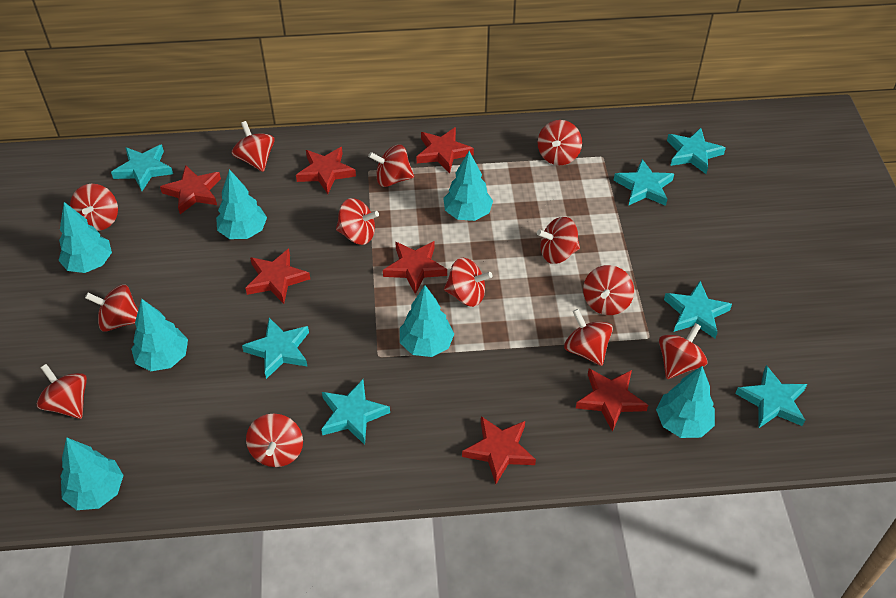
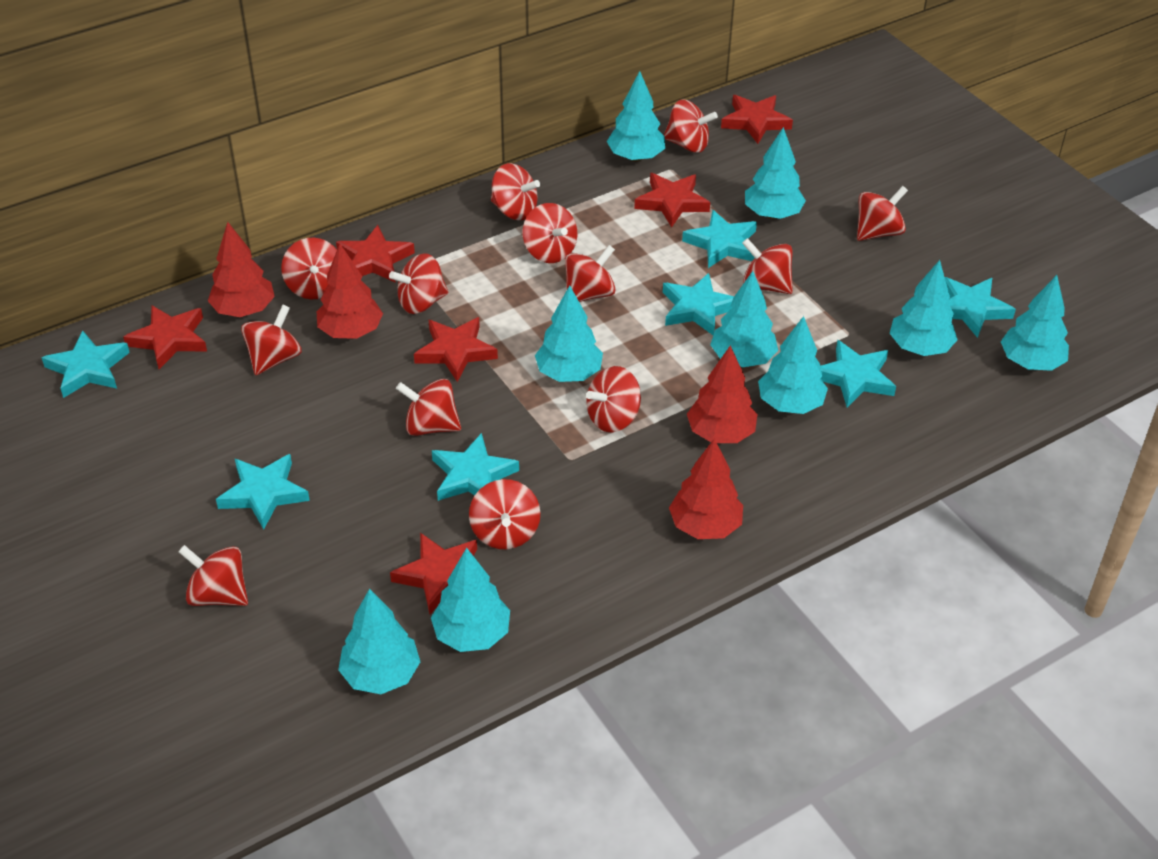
red star: 7 -> 6
red tree: 0 -> 4
turquoise tree: 7 -> 9

